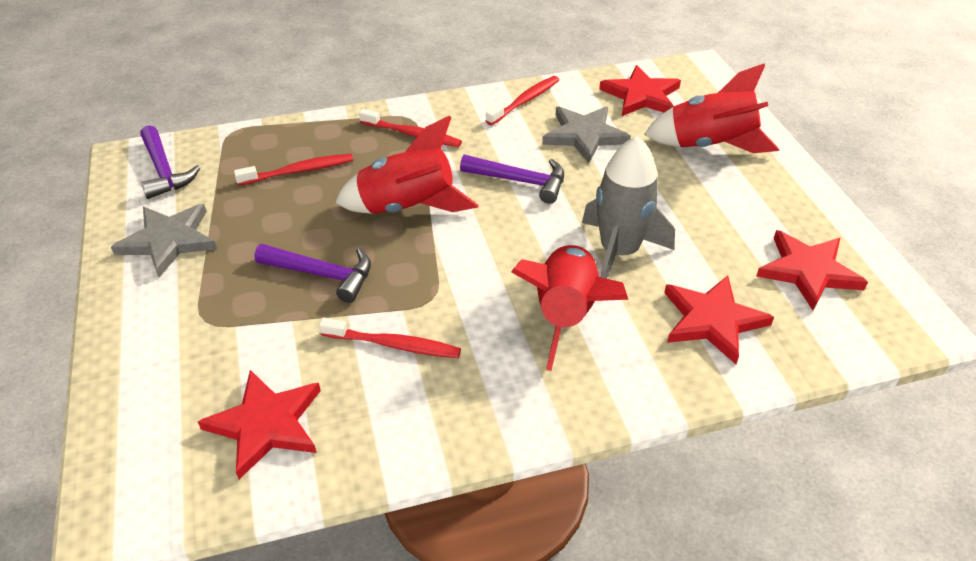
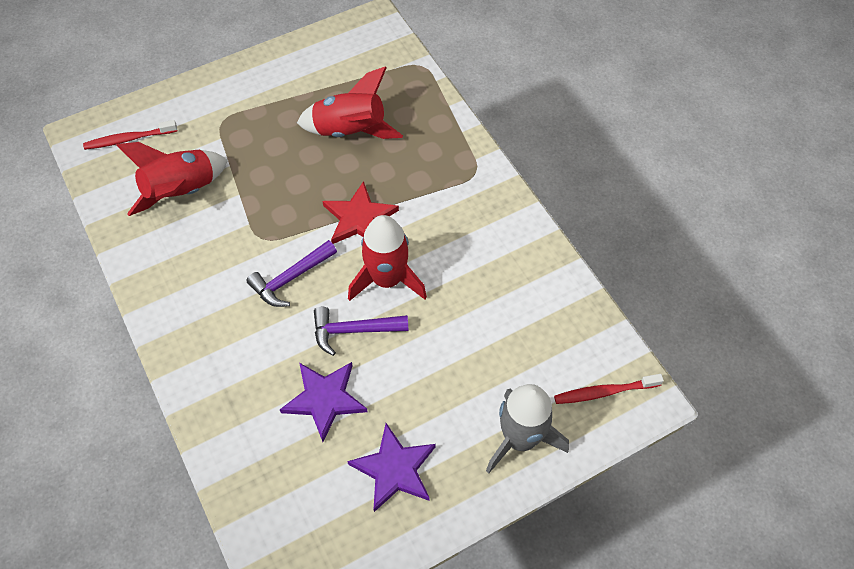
grey star: 2 -> 0
purple hammer: 3 -> 2
purple star: 0 -> 2
red star: 4 -> 1
red toothbrush: 4 -> 2

